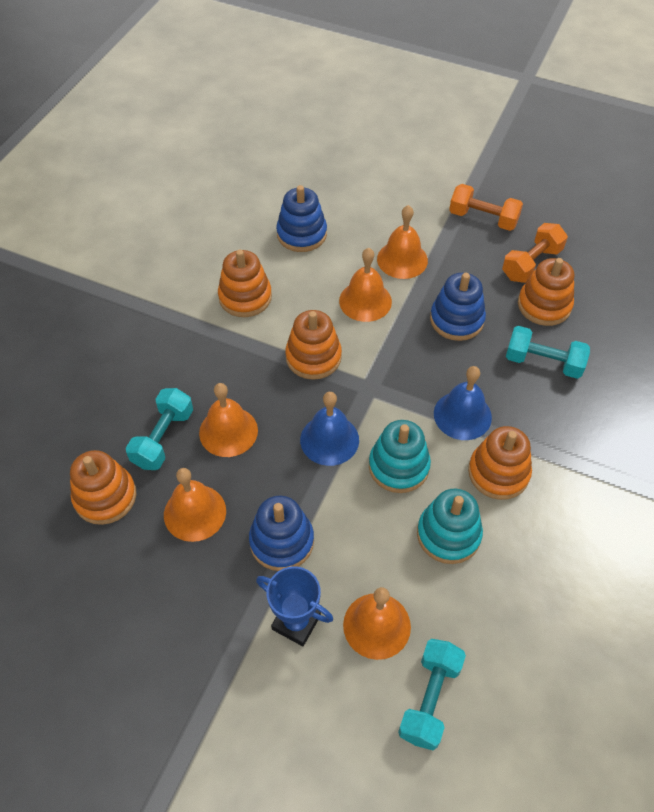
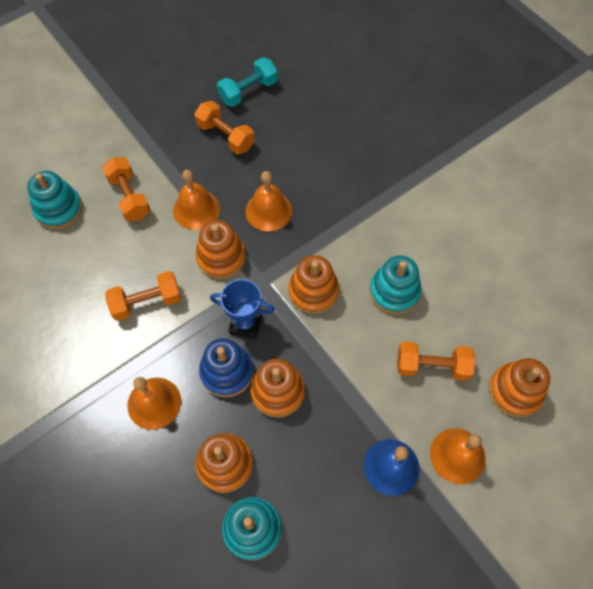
blue bell: 2 -> 1
blue stacking toy: 3 -> 1
orange bell: 5 -> 4
orange dumbbell: 2 -> 4
turquoise dumbbell: 3 -> 1
turquoise stacking toy: 2 -> 3

